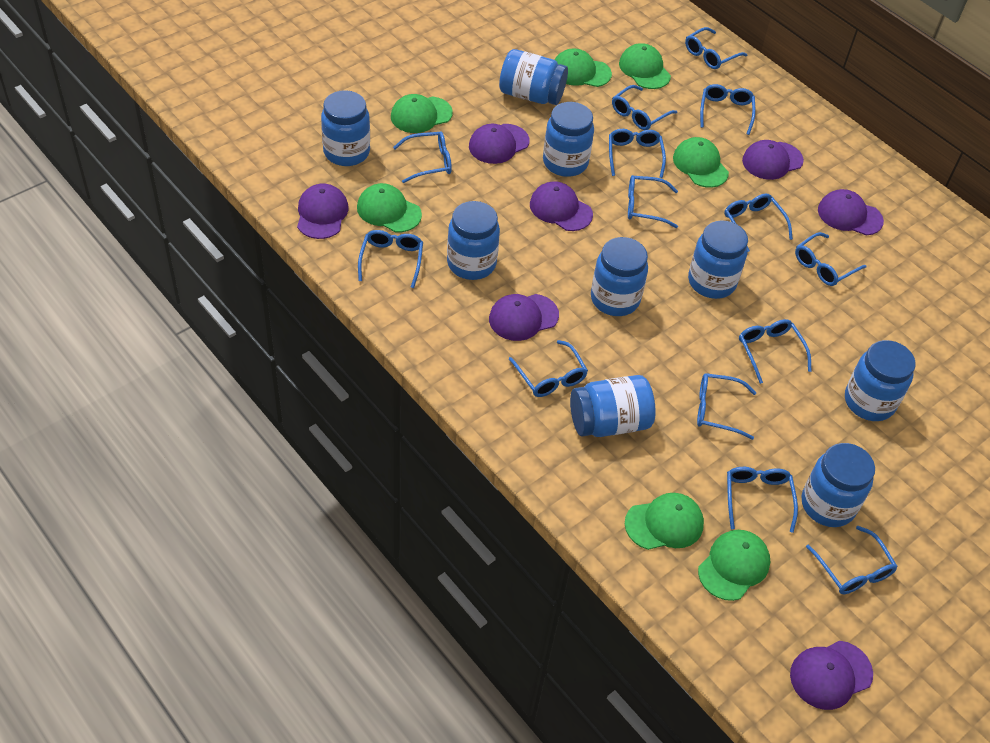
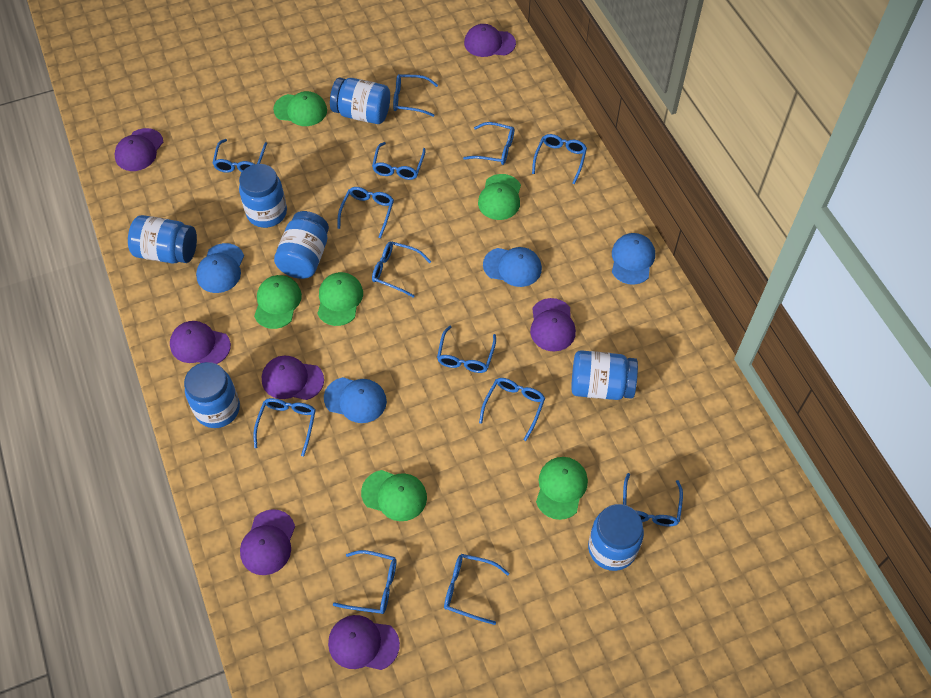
blue cap: 0 -> 4
blue glasses: 14 -> 13
blue jar: 9 -> 7
green cap: 7 -> 6

